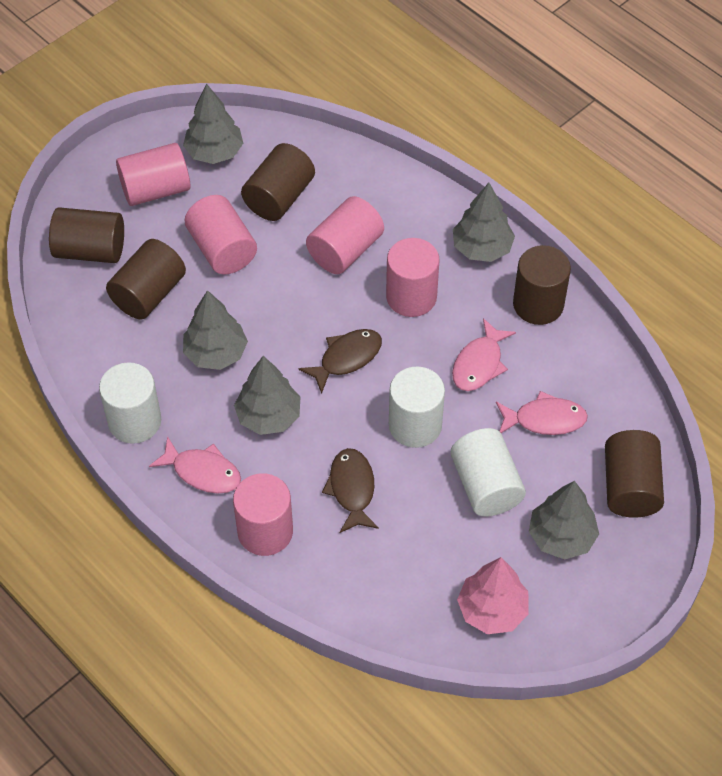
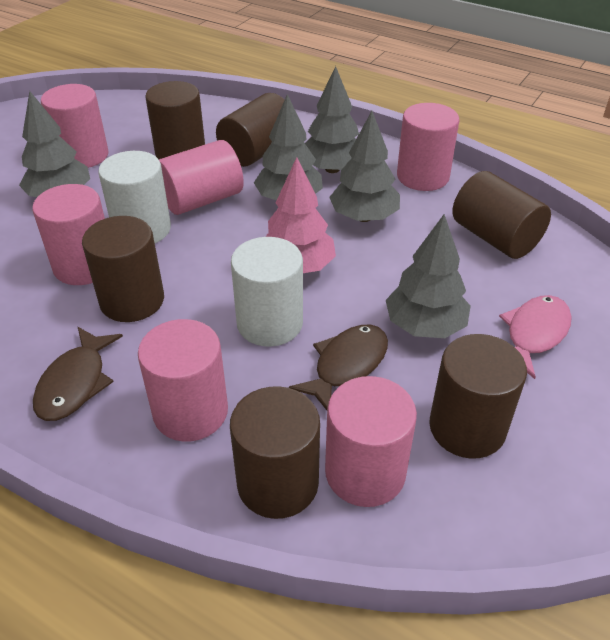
brown cylinder: 5 -> 6
pink cylinder: 5 -> 6
pink fish: 3 -> 1
white cylinder: 3 -> 2

